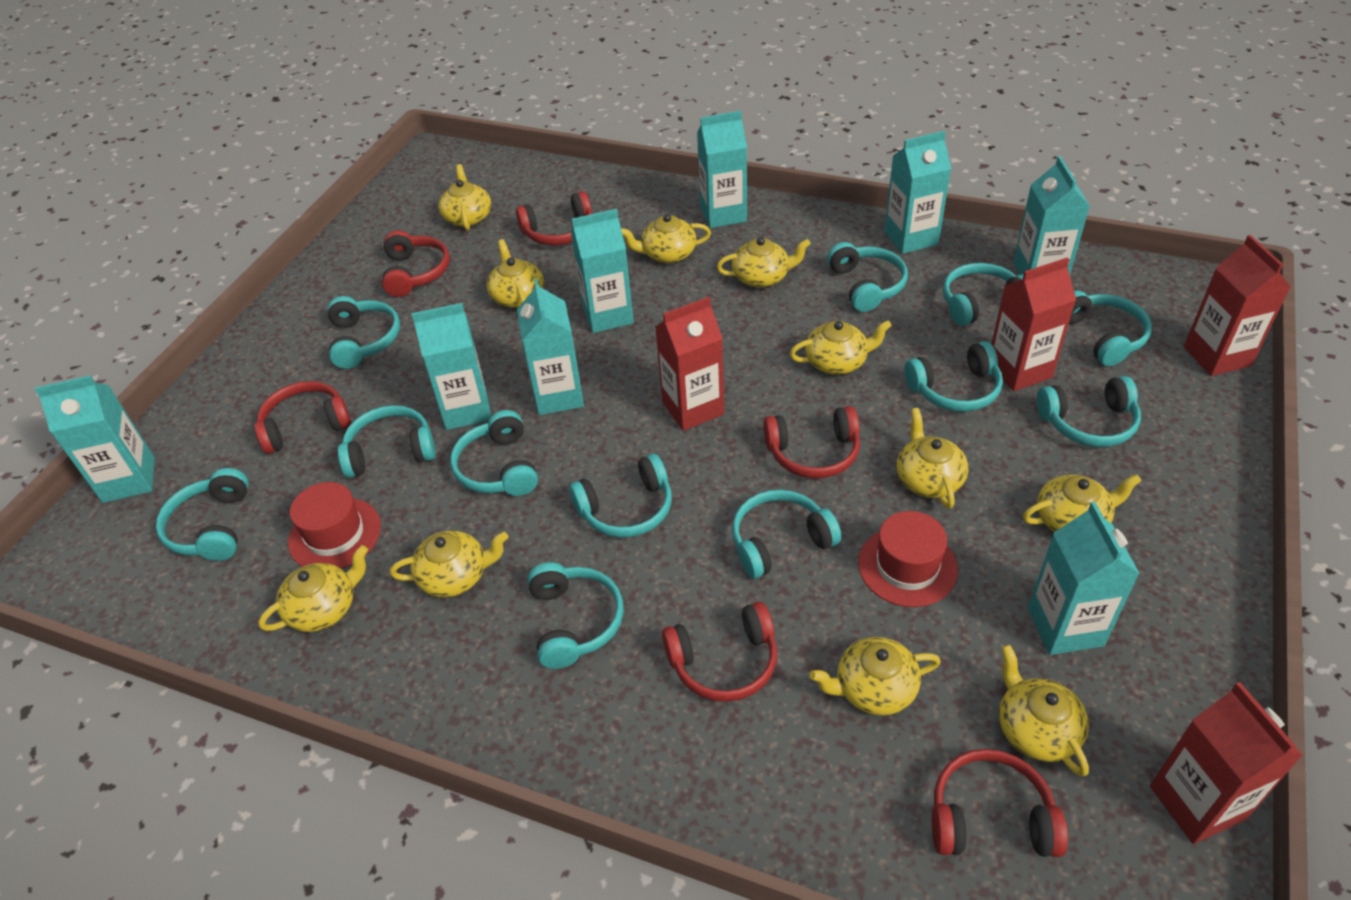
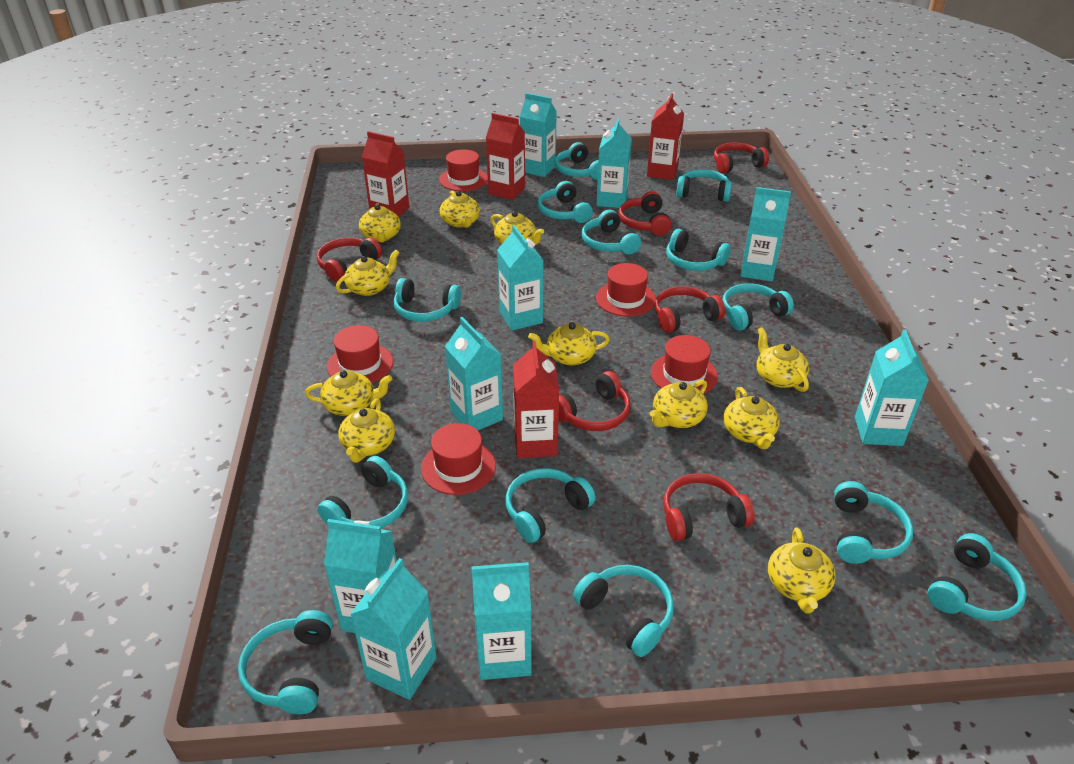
red hat: 2 -> 5
turquoise carton: 8 -> 9
turquoise headphones: 12 -> 13

